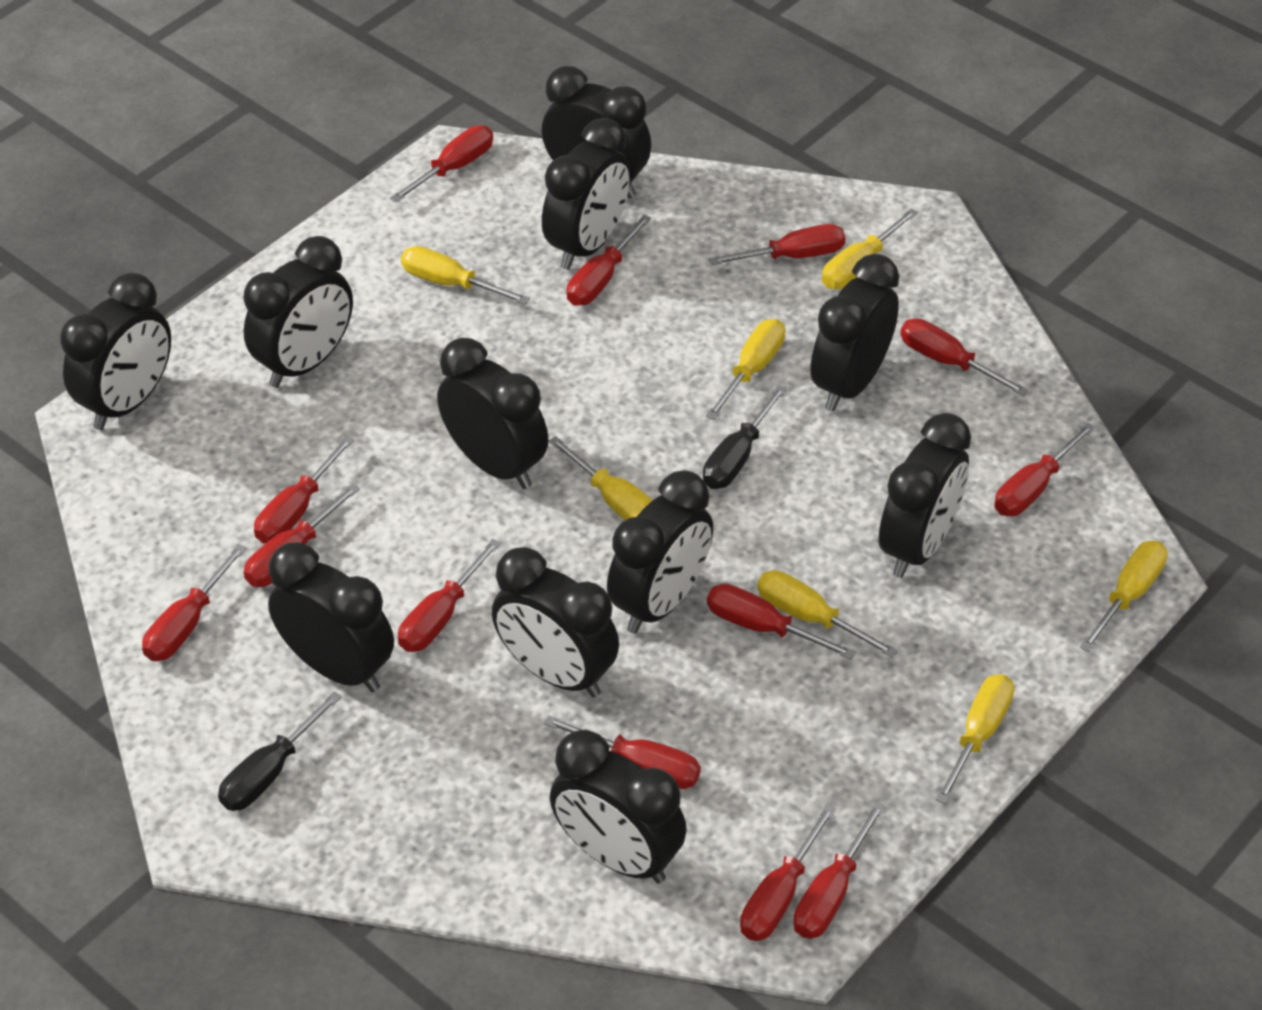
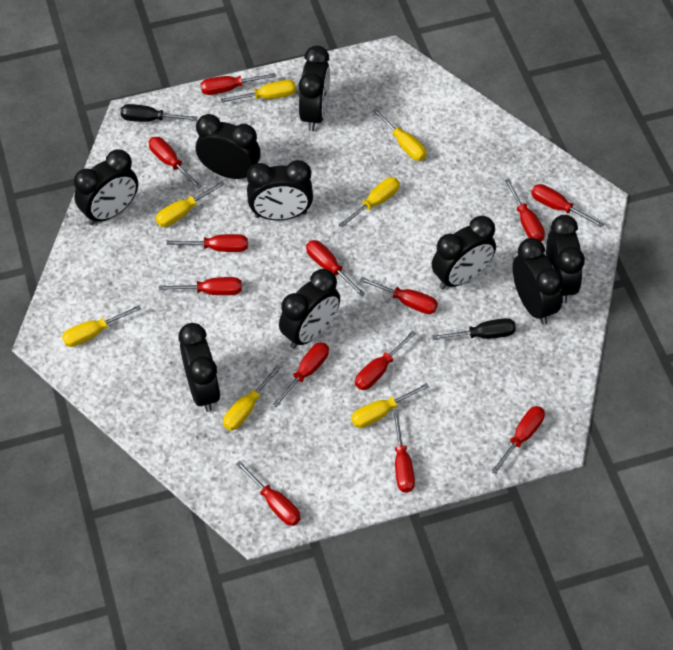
black clock: 11 -> 9

